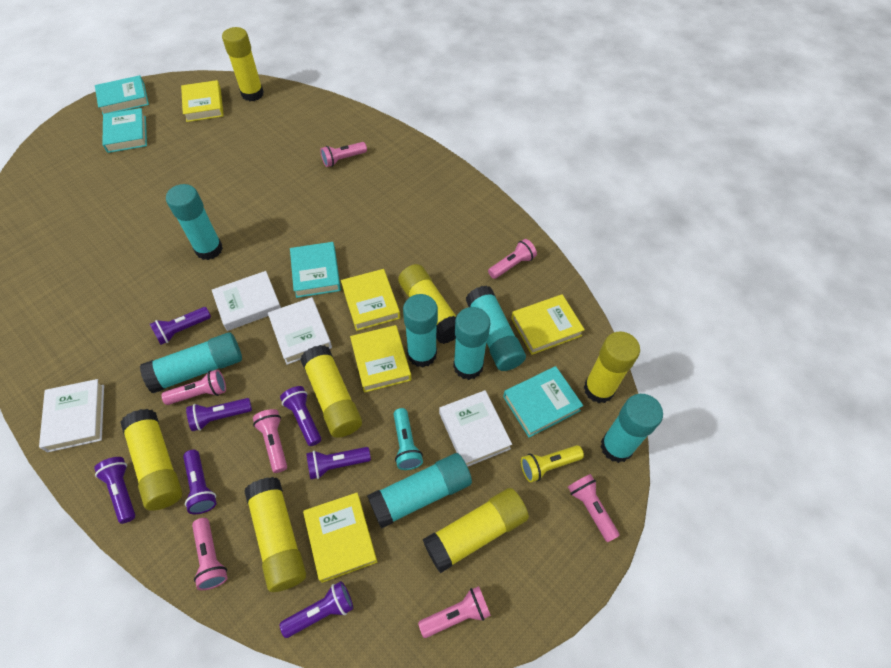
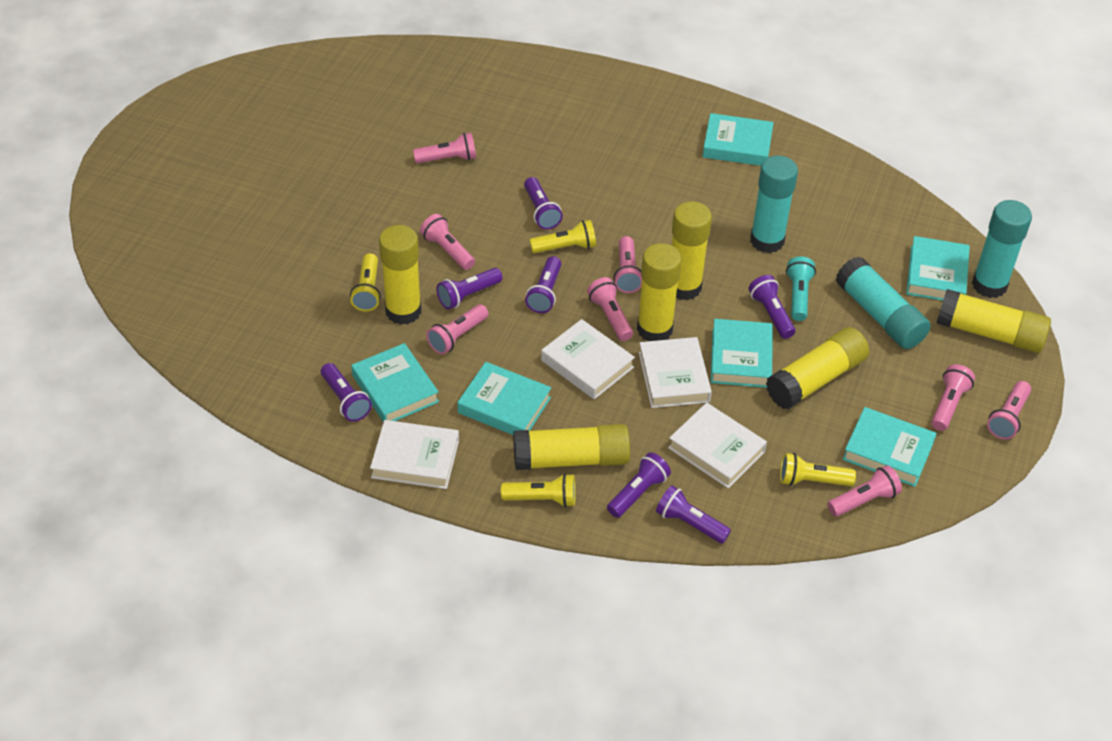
pink flashlight: 7 -> 8
turquoise book: 4 -> 6
turquoise glue stick: 7 -> 3
yellow book: 5 -> 0
yellow flashlight: 1 -> 4
yellow glue stick: 7 -> 6

